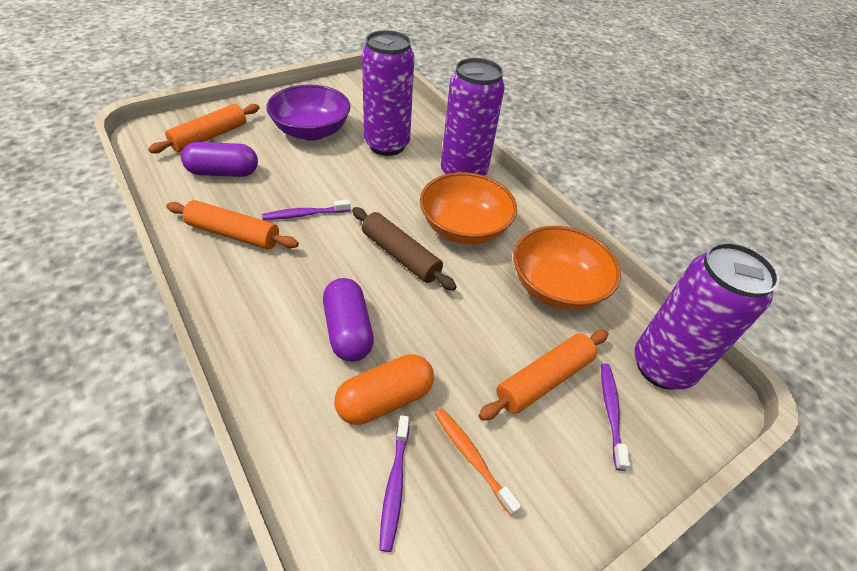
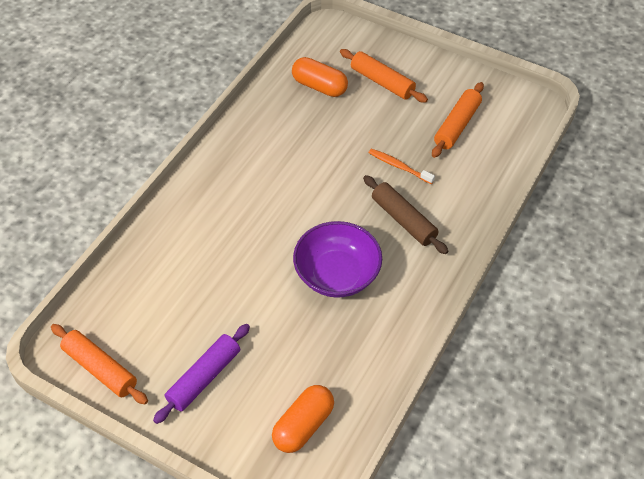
orange bowl: 2 -> 0
orange capsule: 1 -> 2
purple can: 3 -> 0
purple capsule: 2 -> 0
purple rolling pin: 0 -> 1
purple toothbrush: 3 -> 0

